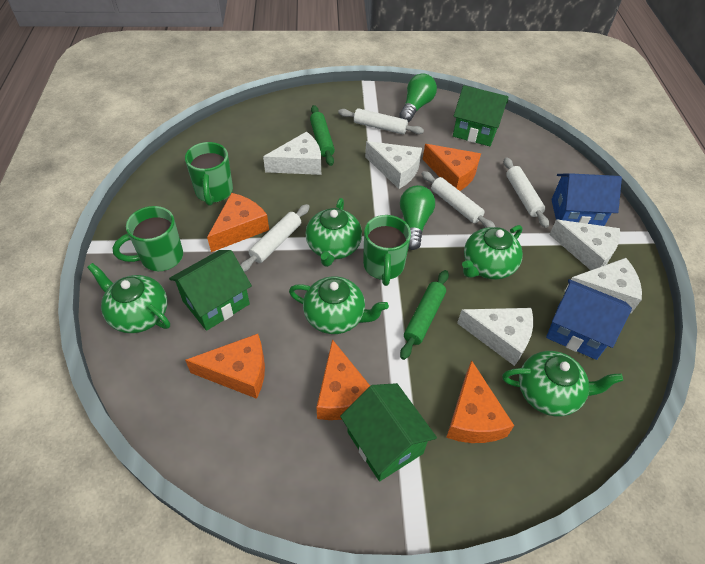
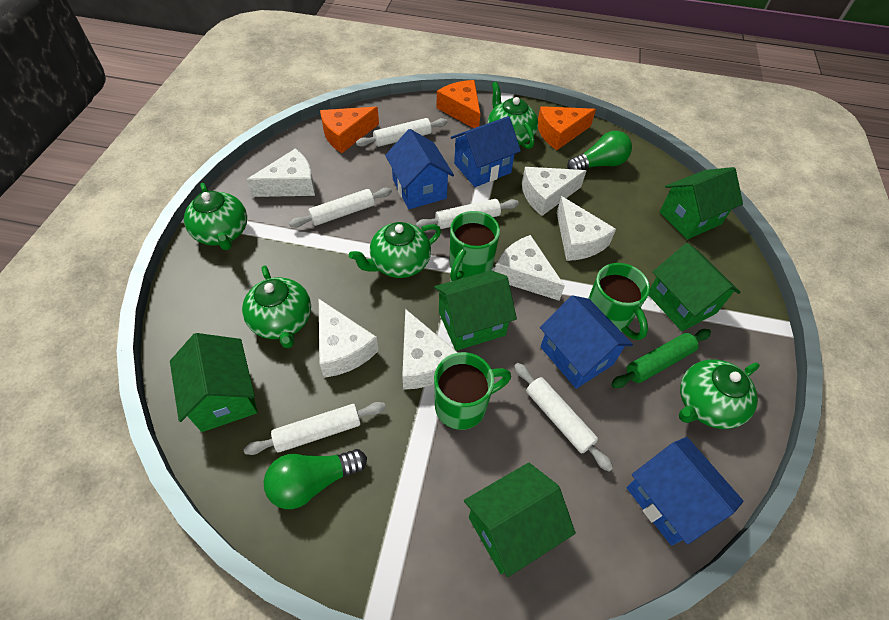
blue house: 2 -> 4
green house: 3 -> 5
green rolling pin: 2 -> 1
orange cheese: 5 -> 3
white cheese: 5 -> 6
white rolling pin: 4 -> 5

